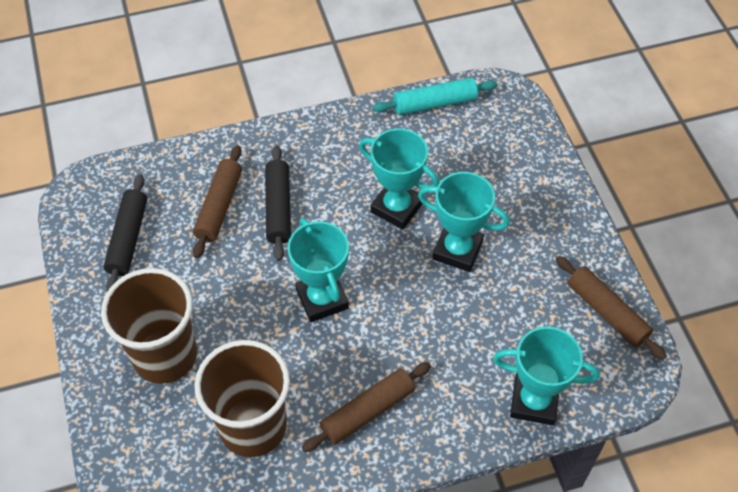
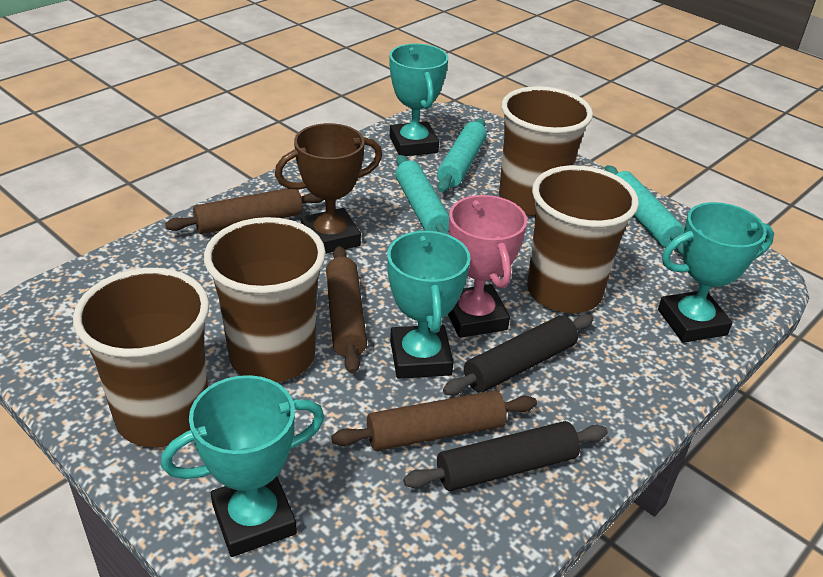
brown cup: 2 -> 4
brown trophy: 0 -> 1
pink trophy: 0 -> 1
turquoise rolling pin: 1 -> 3

